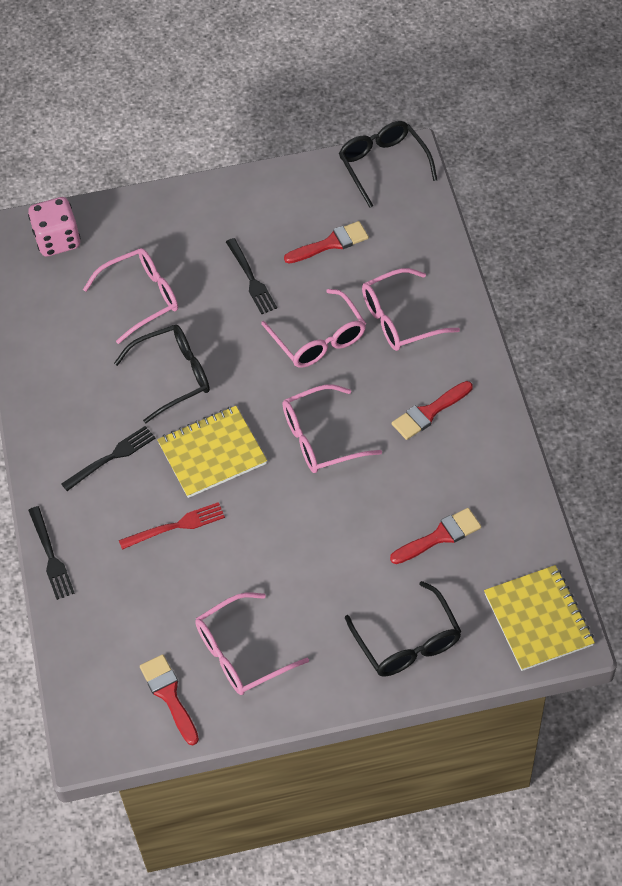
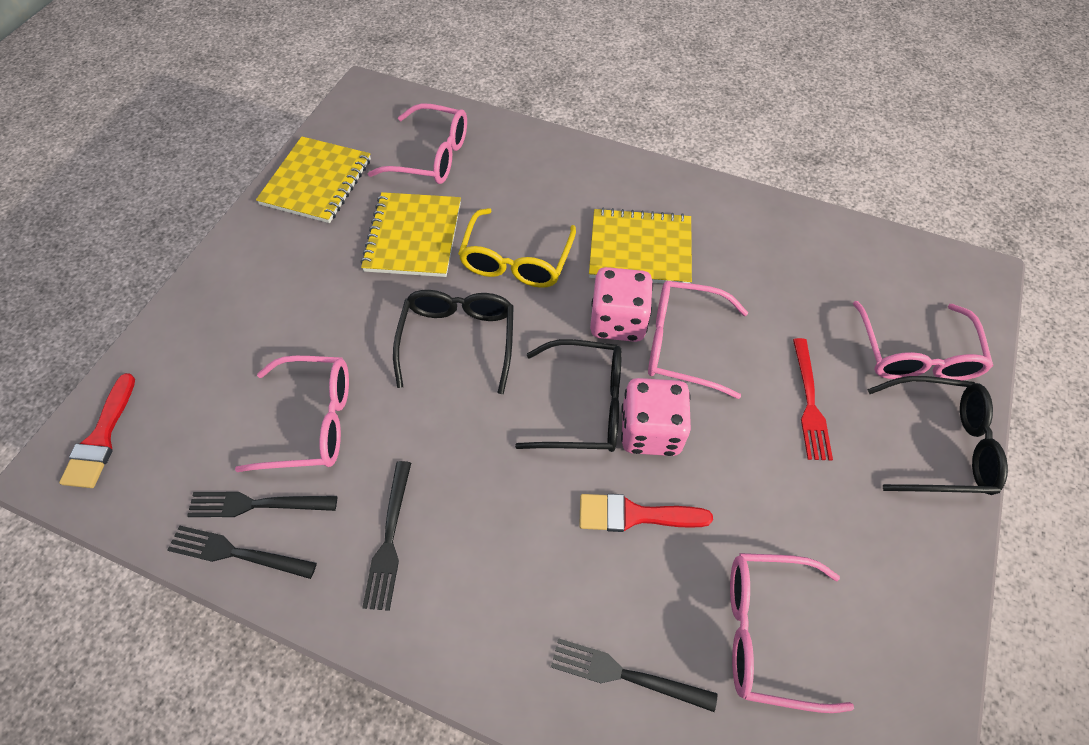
black fork: 3 -> 4
pink dice: 1 -> 2
red brush: 4 -> 2
yellow glasses: 0 -> 1
yellow notebook: 2 -> 3

